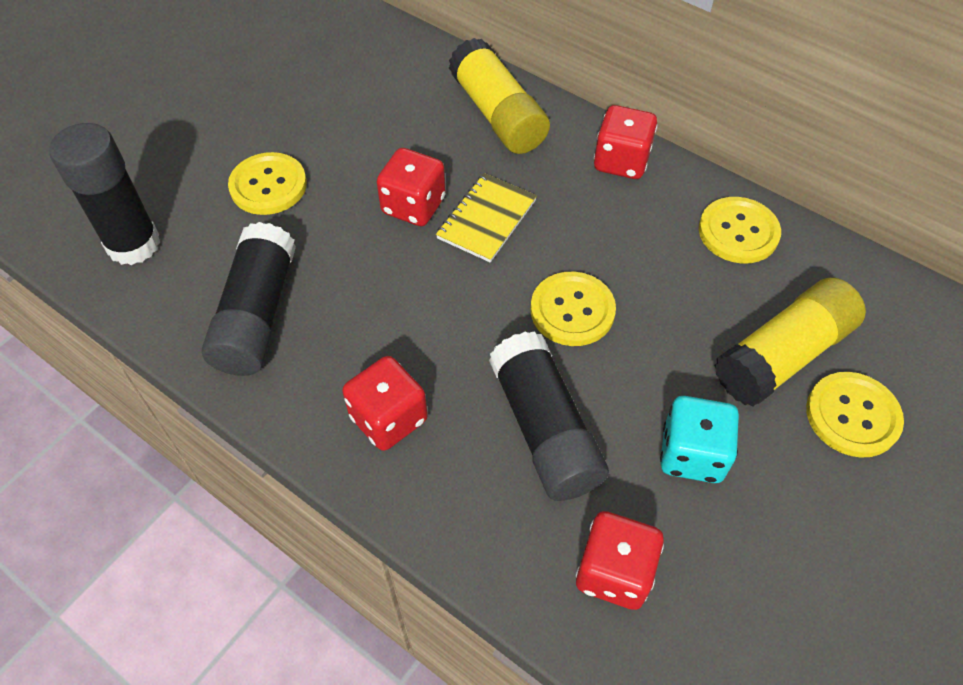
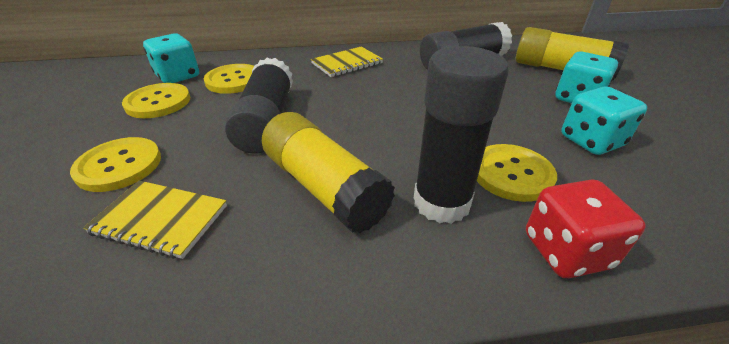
red dice: 4 -> 1
turquoise dice: 1 -> 3
yellow notebook: 1 -> 2

